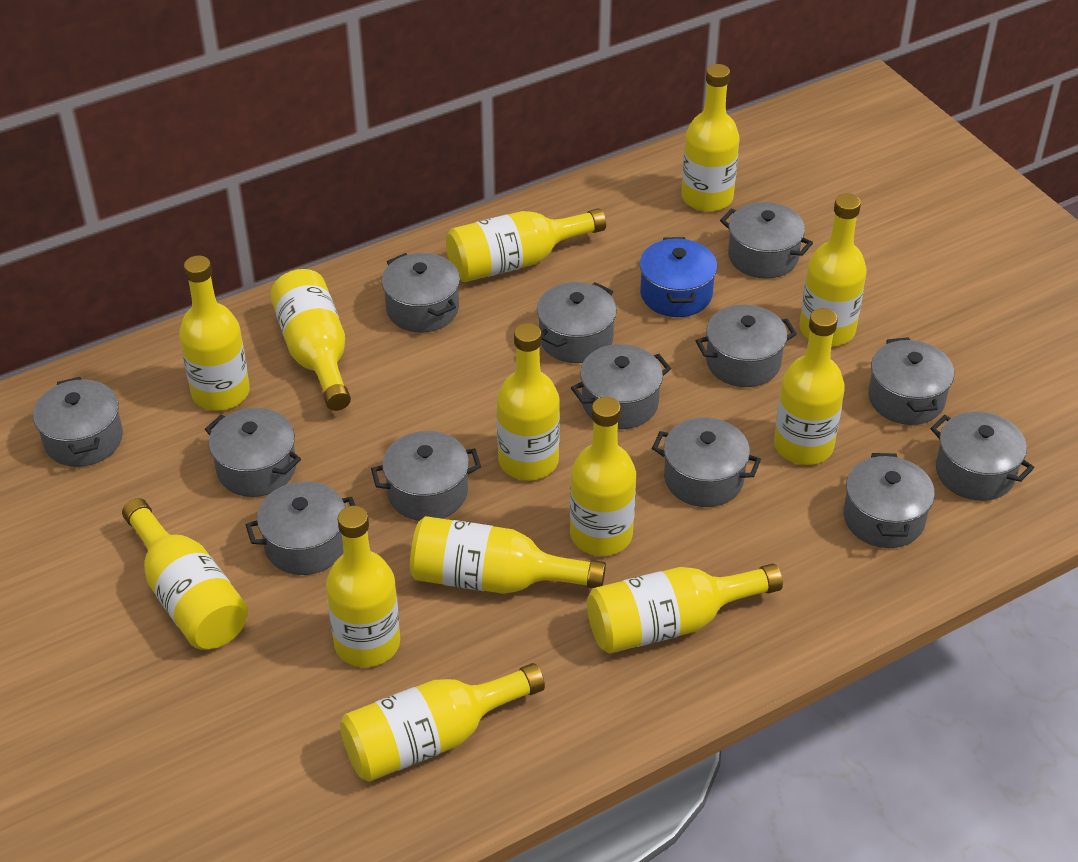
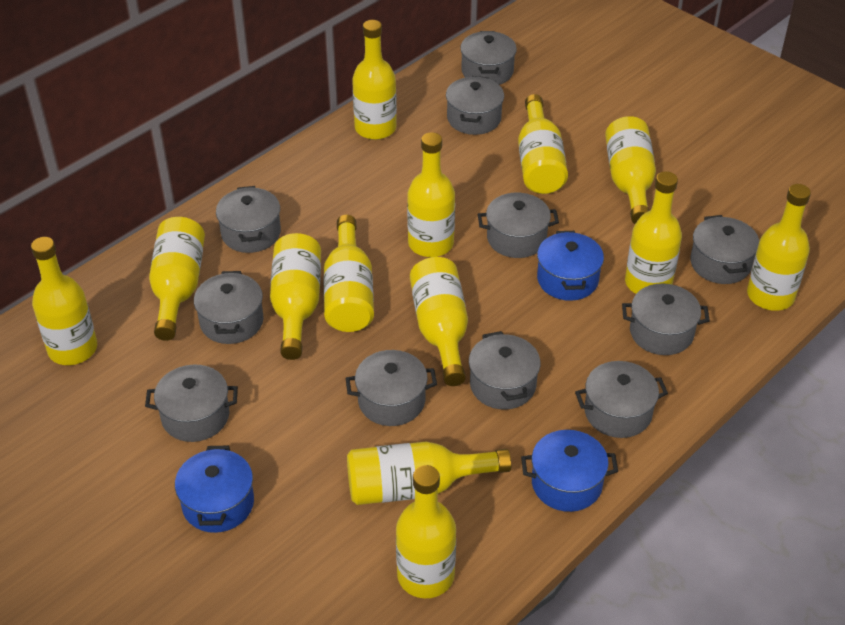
blue pot: 1 -> 3
grey pot: 13 -> 11

